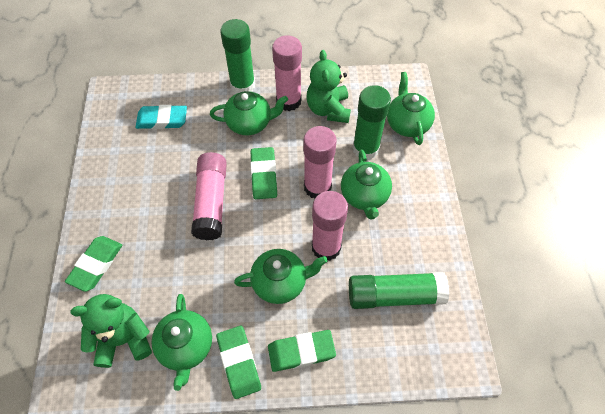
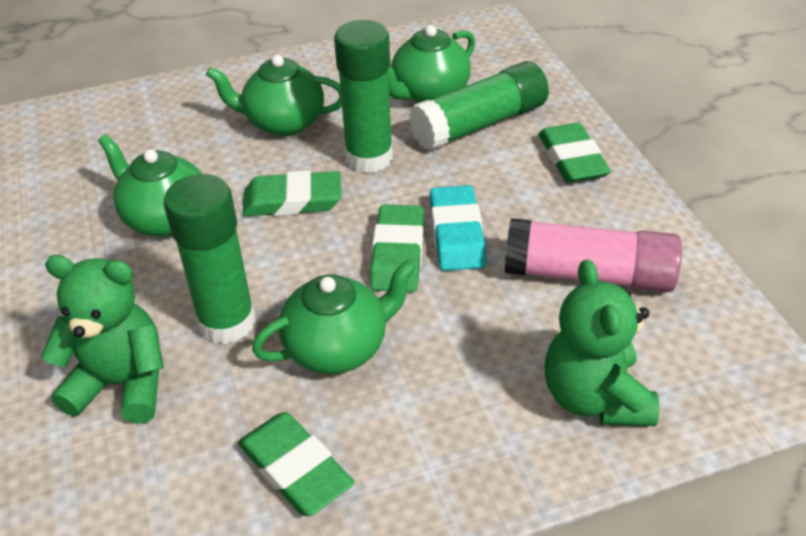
green teapot: 5 -> 4
pink glue stick: 4 -> 1

